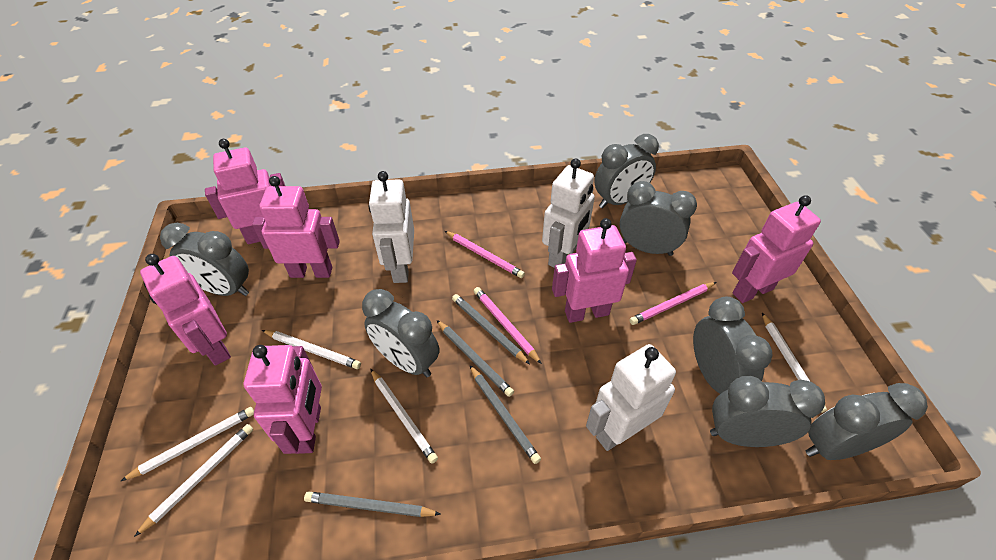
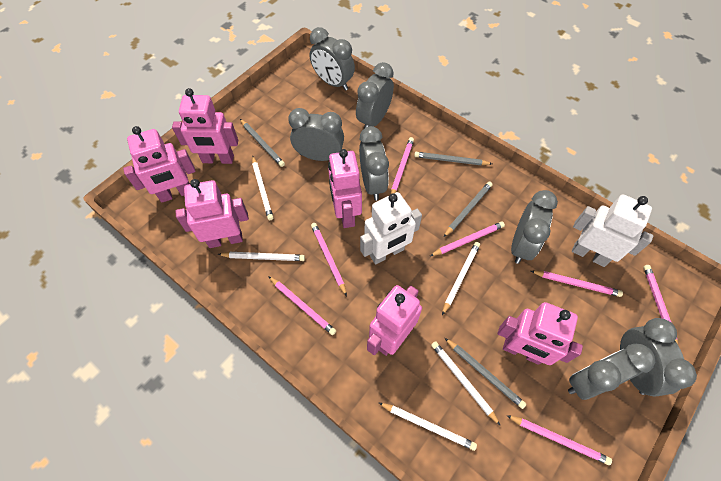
pink pencil: 3 -> 7
white robot: 3 -> 2

